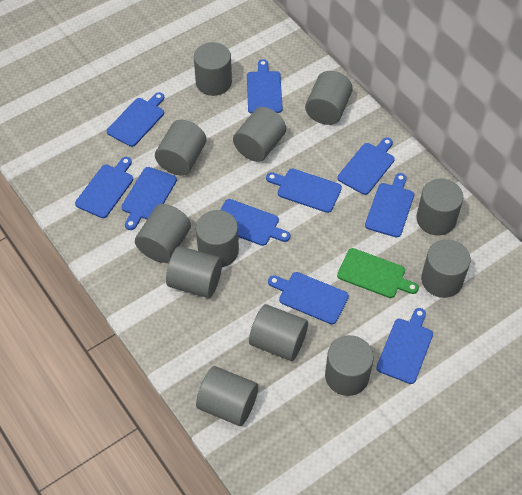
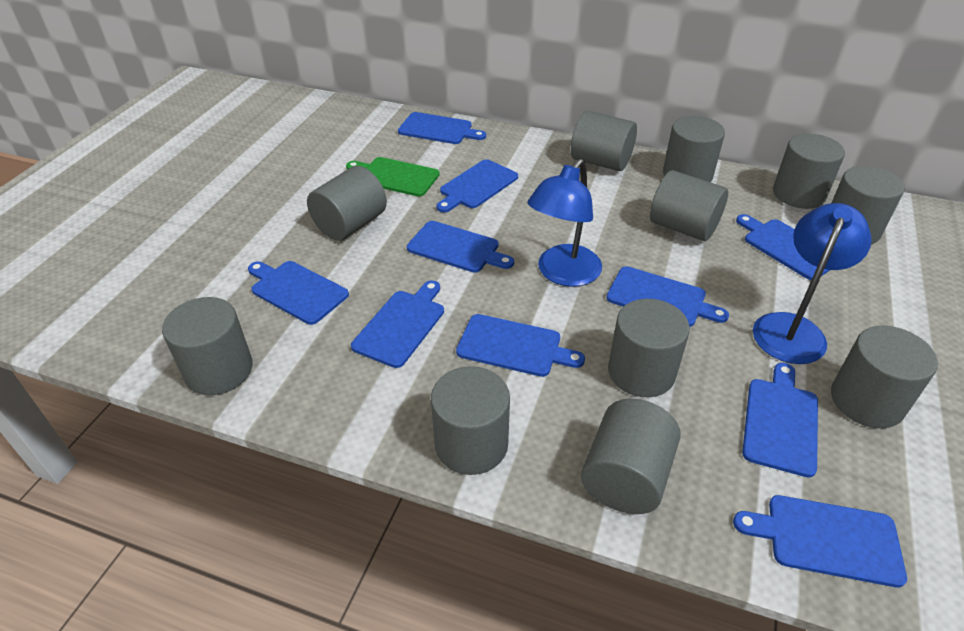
blue lamp: 0 -> 2
grey cylinder: 12 -> 11

